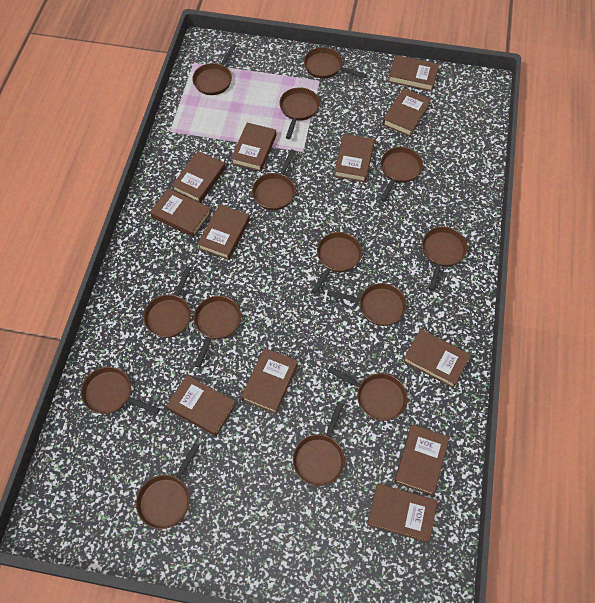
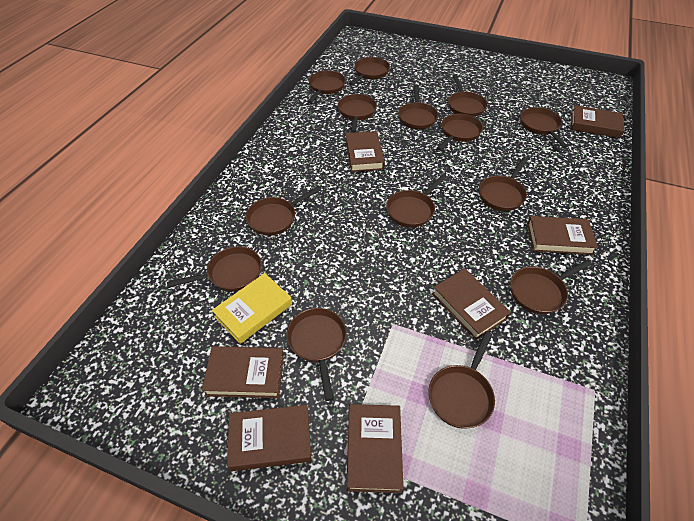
brown book: 12 -> 7
yellow book: 0 -> 1

